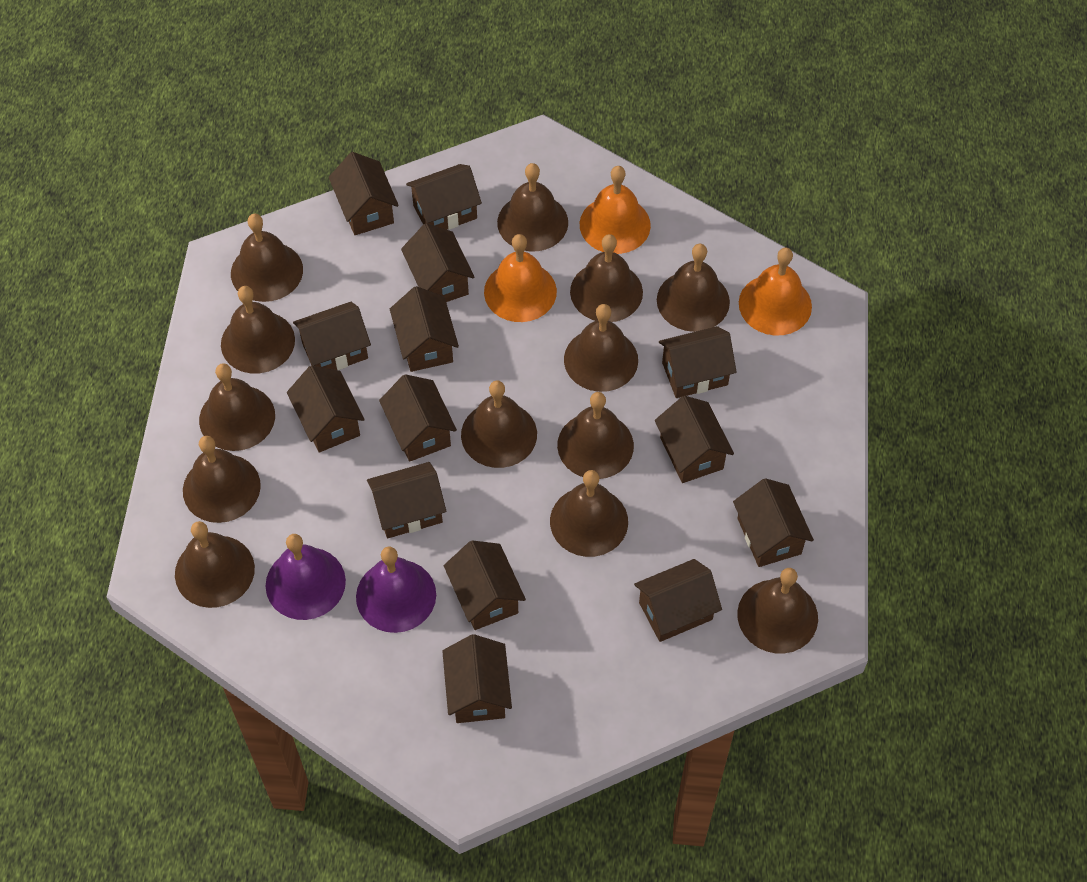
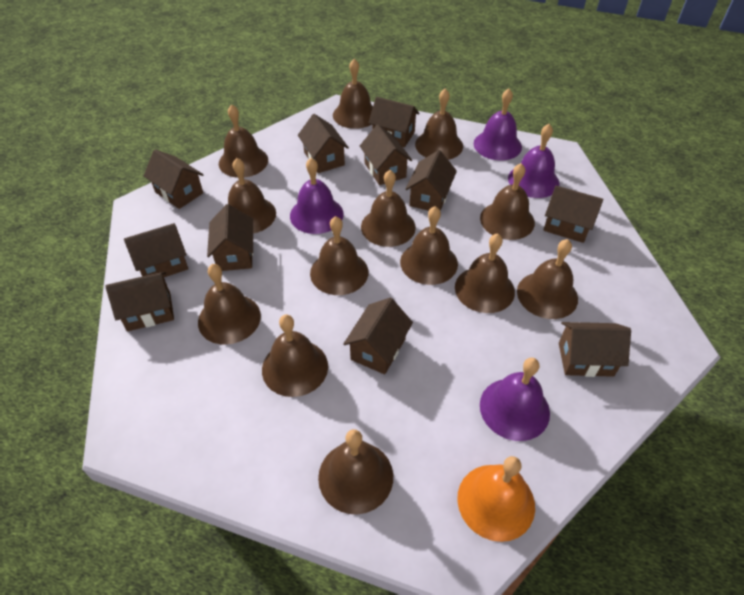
brown house: 14 -> 11
orange bell: 3 -> 1
purple bell: 2 -> 4

